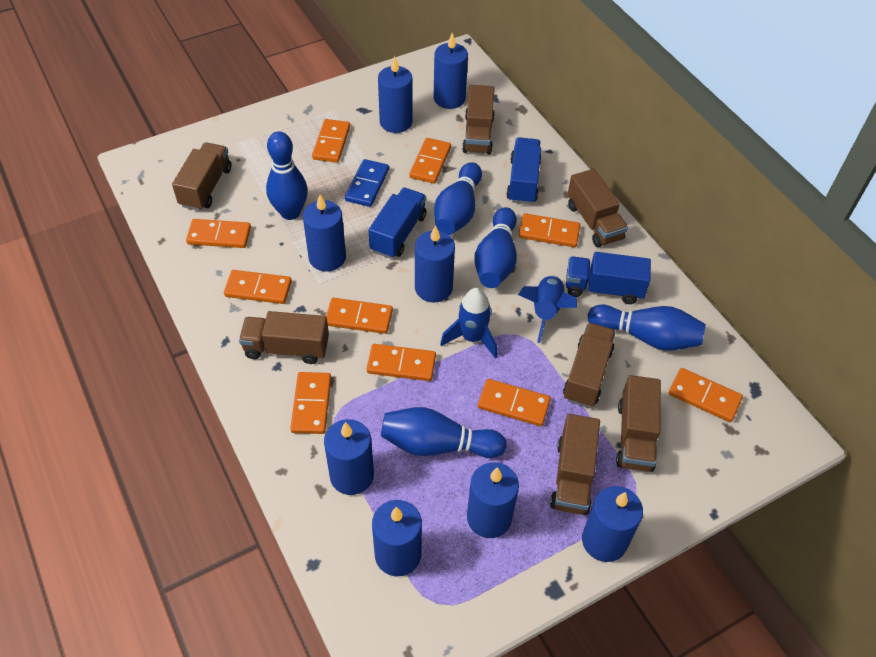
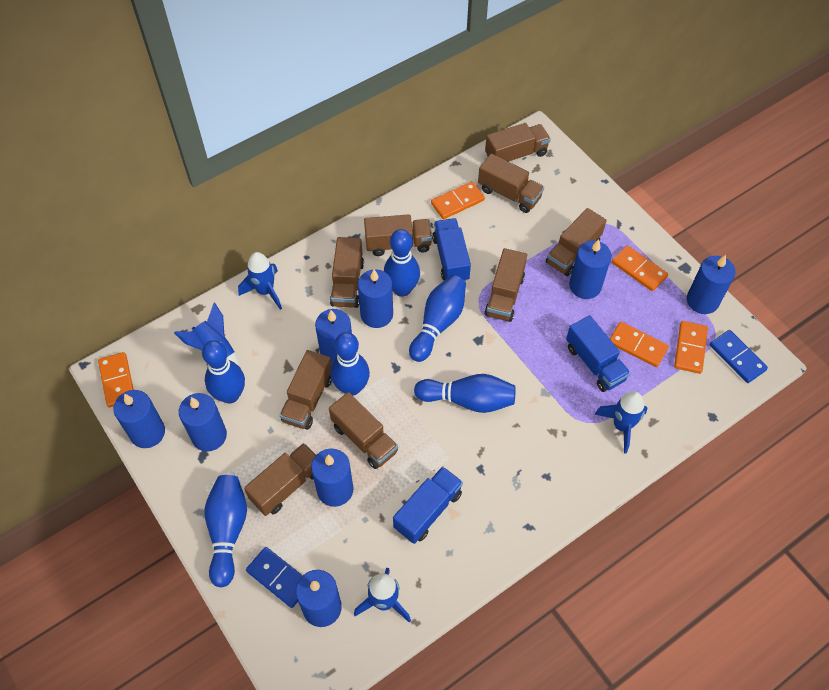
blue bowling pin: 5 -> 6
blue domino: 1 -> 2
blue rocket: 2 -> 4
brown truck: 7 -> 9
orange domino: 10 -> 5

